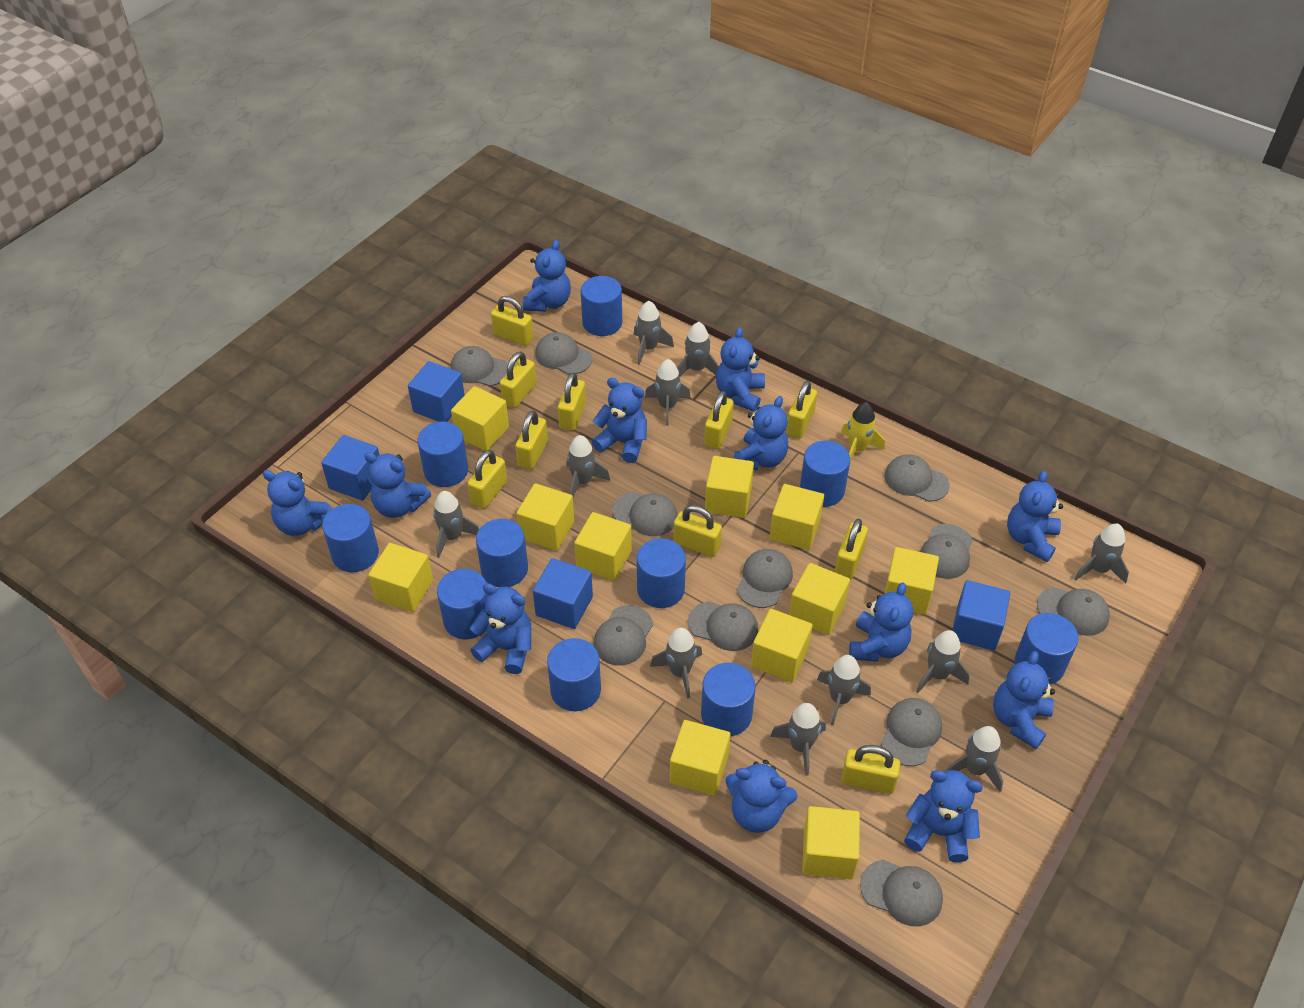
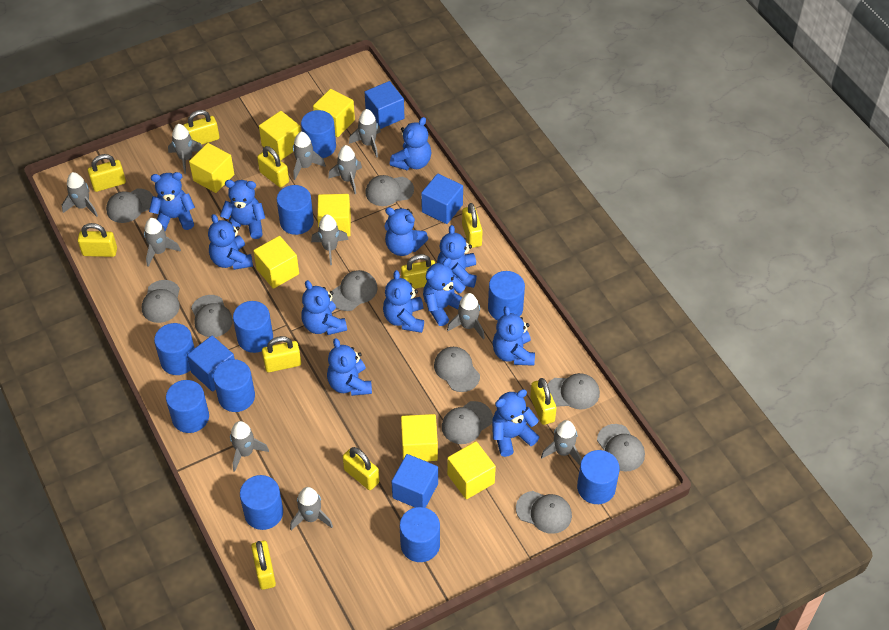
grey cap: 11 -> 10
yellow cube: 11 -> 7
yellow rocket: 1 -> 0

